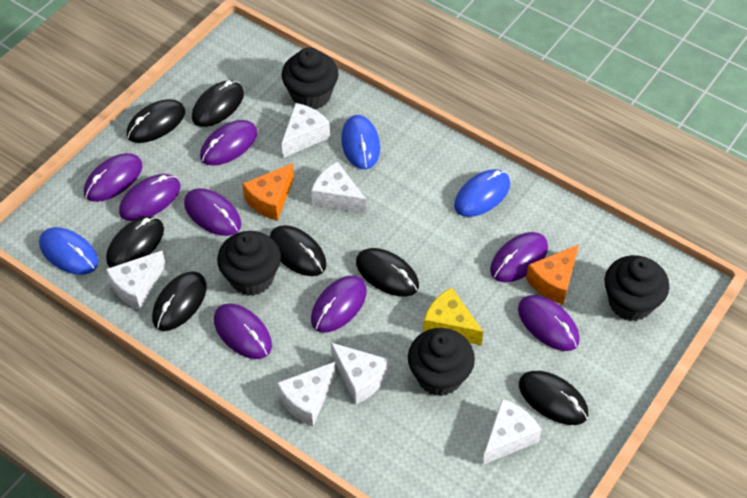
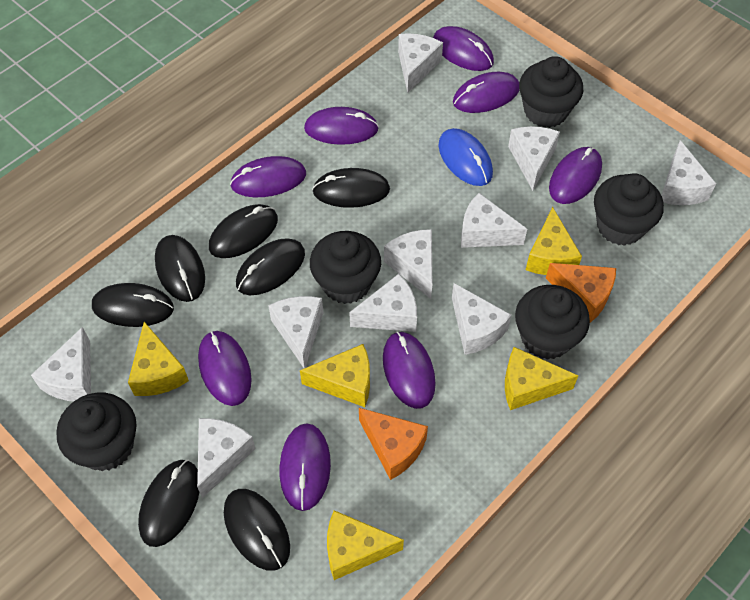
black cupcake: 4 -> 5
blue mouse: 3 -> 1
white cheese: 6 -> 10
yellow cheese: 1 -> 5

